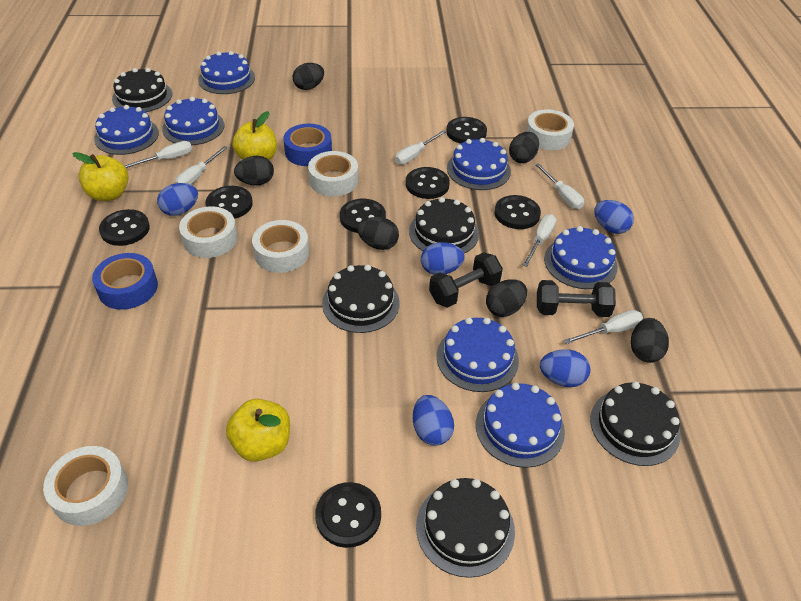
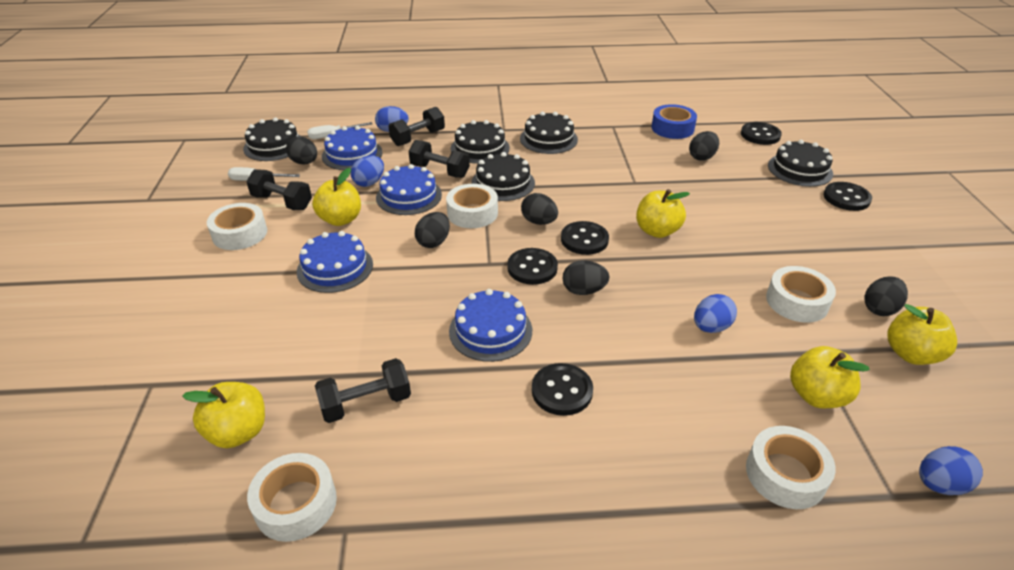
black button: 7 -> 5
black dumbbell: 2 -> 4
blue cake: 7 -> 4
blue egg: 5 -> 4
blue tape: 2 -> 1
white screwdriver: 6 -> 2
yellow apple: 3 -> 5

